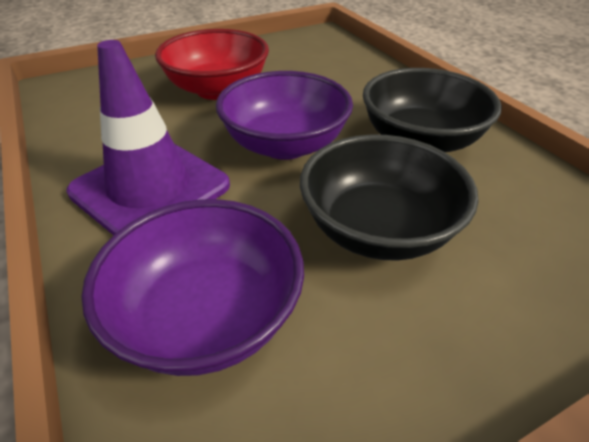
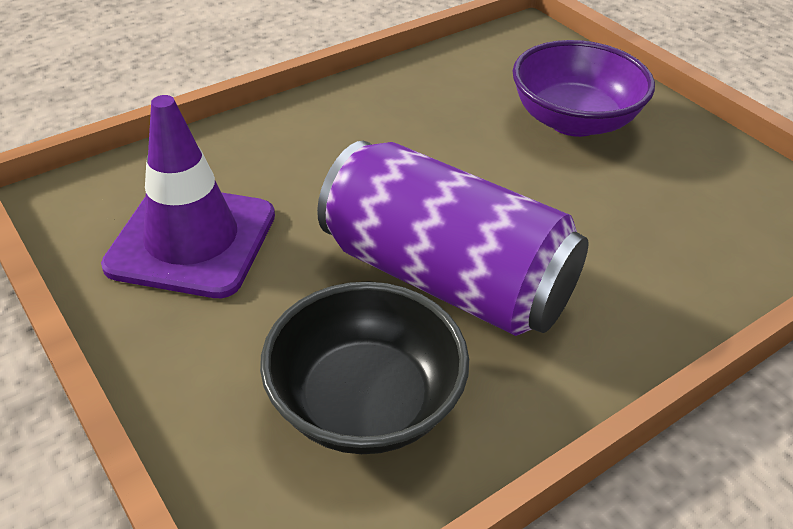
black bowl: 2 -> 1
purple bowl: 2 -> 1
purple can: 0 -> 1
red bowl: 1 -> 0

